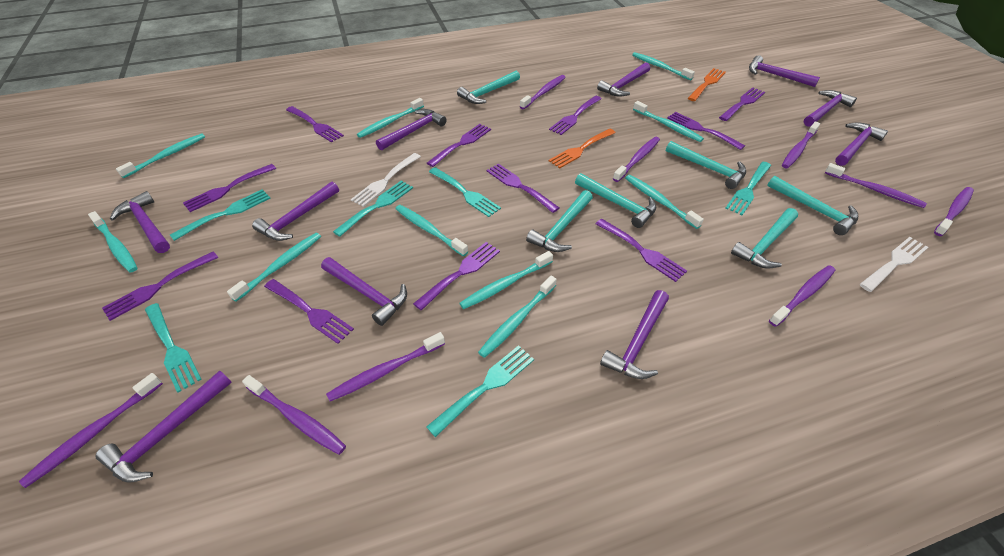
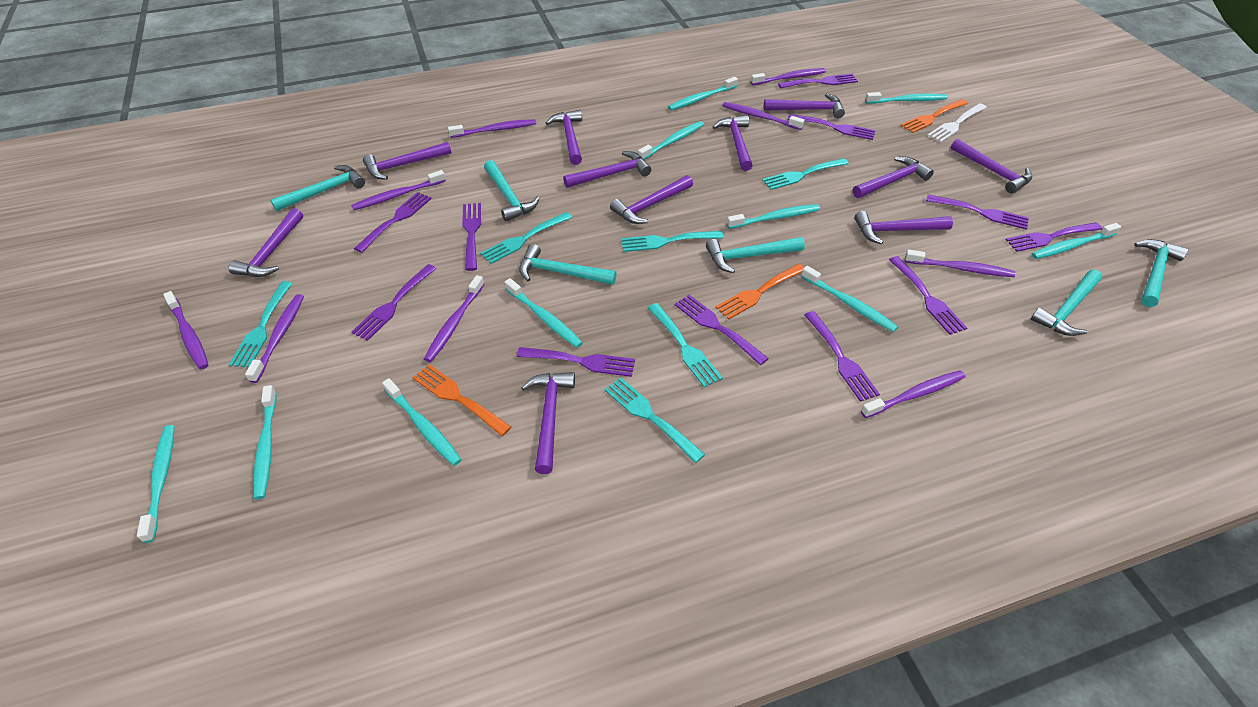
orange fork: 2 -> 3
purple hammer: 10 -> 11
white fork: 2 -> 1

